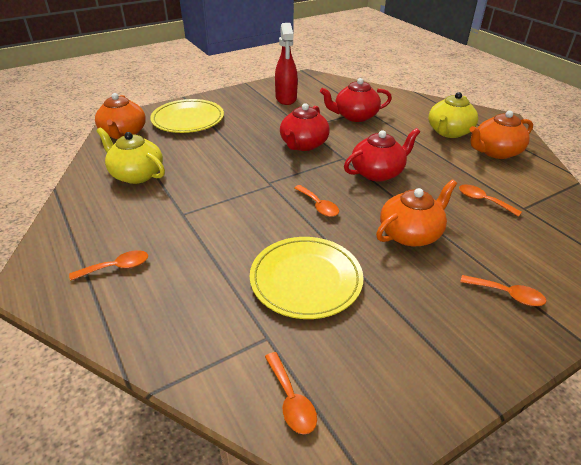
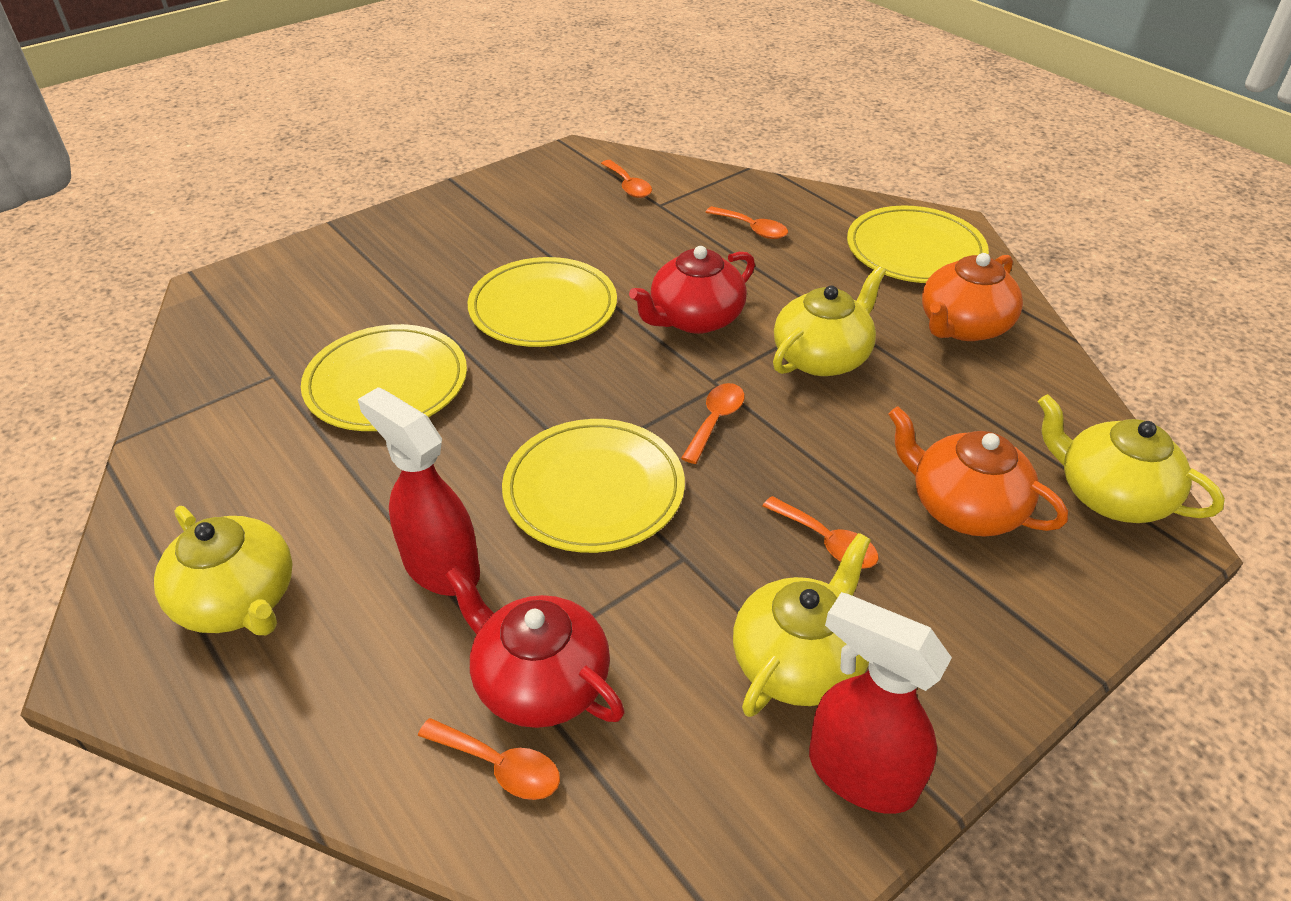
orange teapot: 3 -> 2
red spray bottle: 1 -> 2
red teapot: 3 -> 2
yellow plate: 2 -> 4
yellow teapot: 2 -> 4

